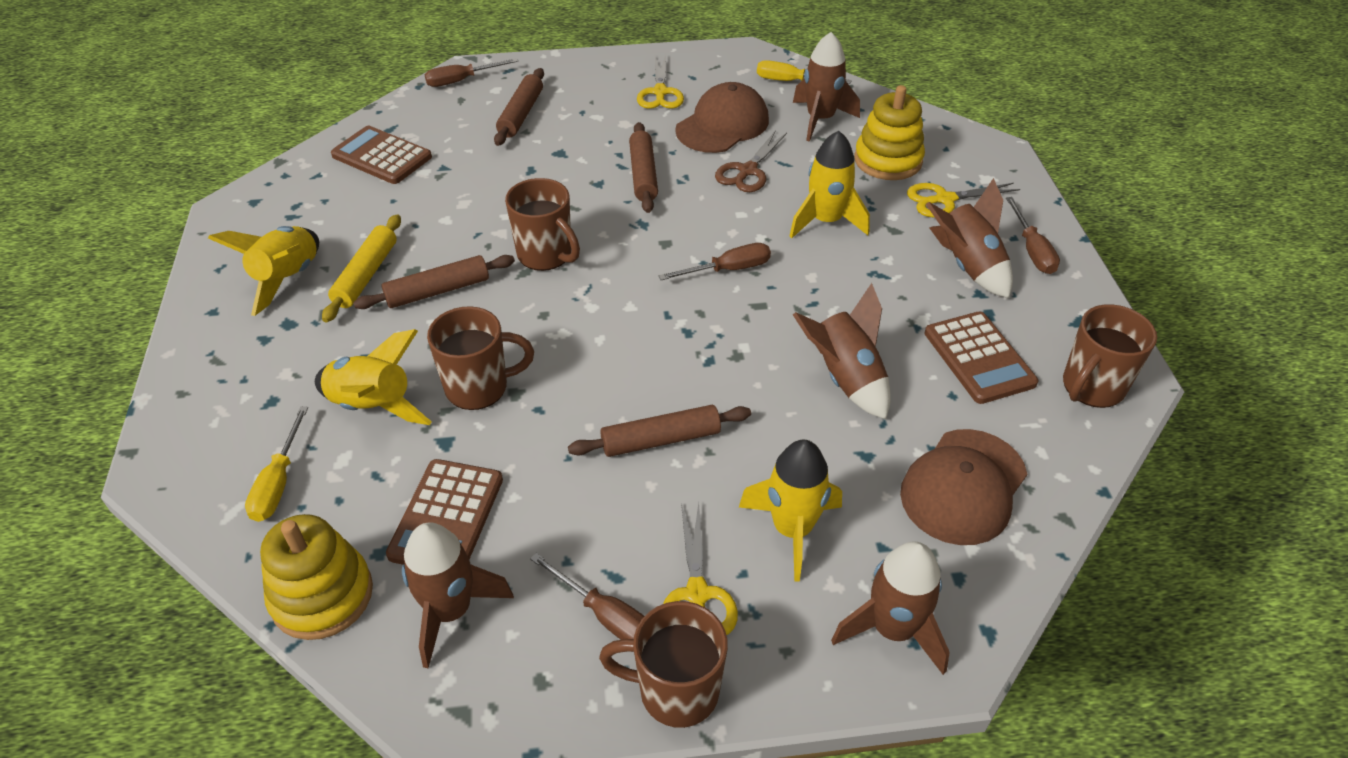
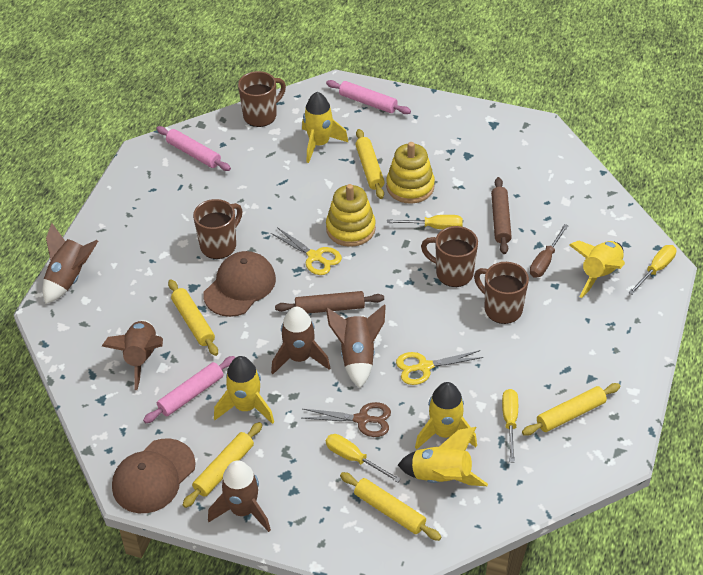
brown calculator: 3 -> 0
brown rolling pin: 4 -> 2
brown screwdriver: 4 -> 1
pink rolling pin: 0 -> 3
yellow rocket: 4 -> 5
yellow rolling pin: 1 -> 5
yellow scissors: 3 -> 2
yellow screwdriver: 2 -> 4

